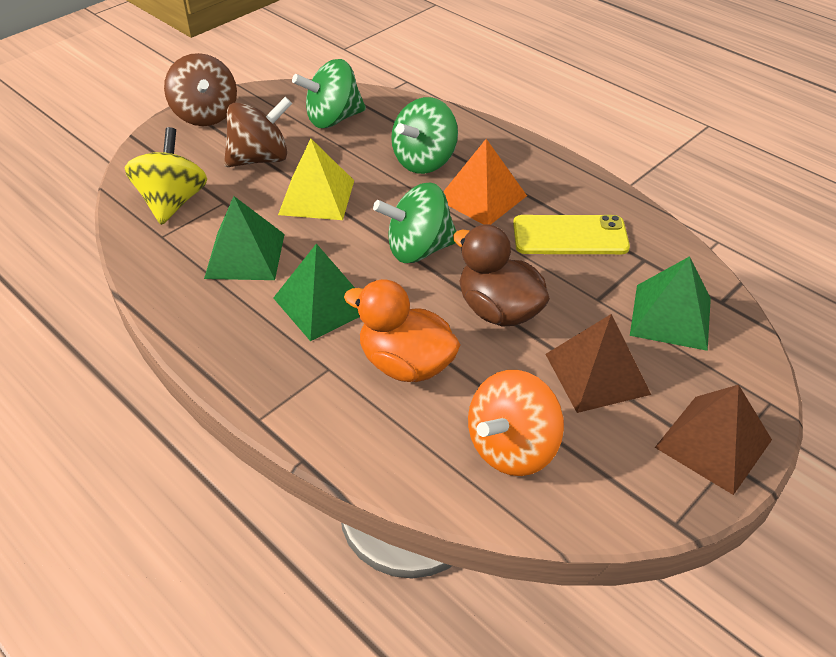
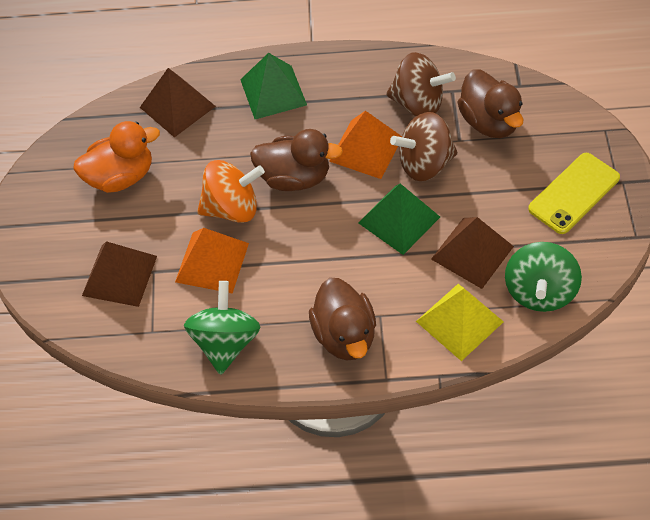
brown duck: 1 -> 3
brown pyramid: 2 -> 3
green pyramid: 3 -> 2
green spinning top: 3 -> 2
orange pyramid: 1 -> 2
yellow spinning top: 1 -> 0

